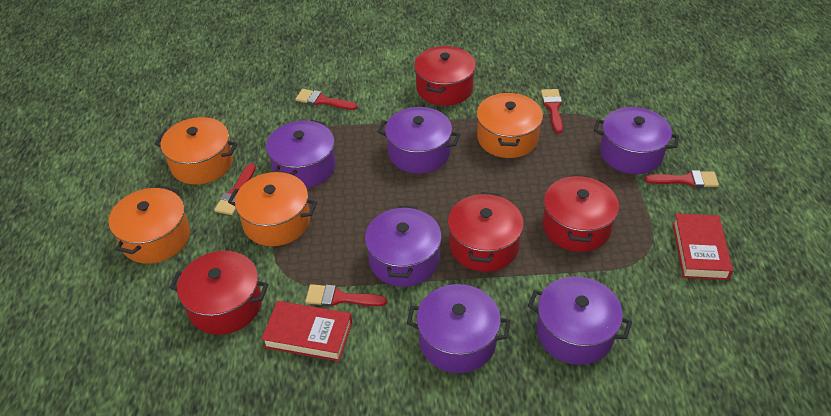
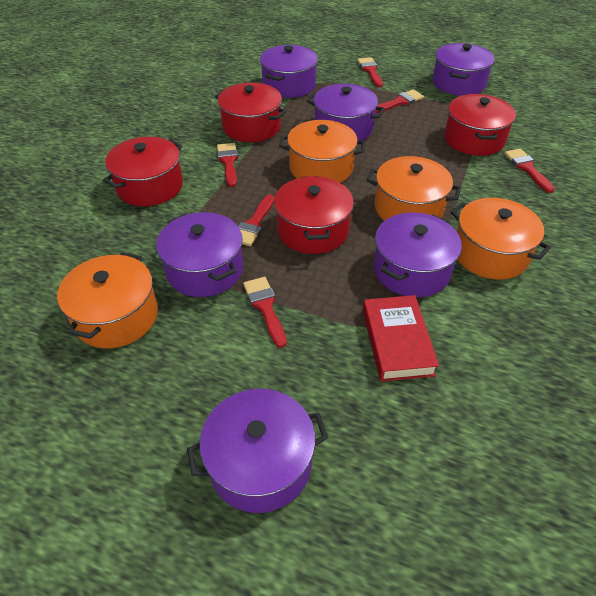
red book: 2 -> 1
red brush: 5 -> 6

